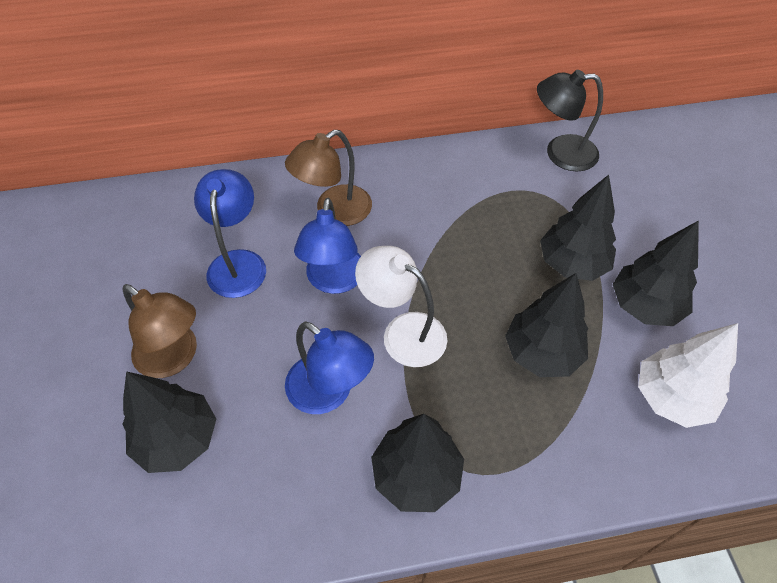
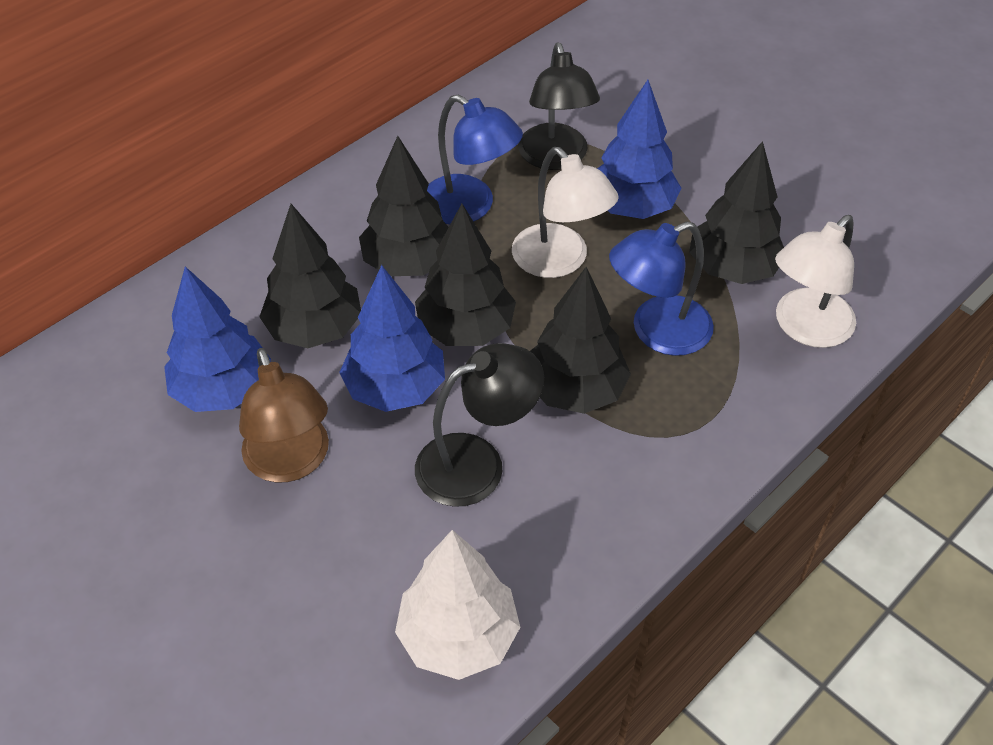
black lamp: 1 -> 2
blue lamp: 3 -> 2
blue tree: 0 -> 3
brown lamp: 2 -> 1
white lamp: 1 -> 2

